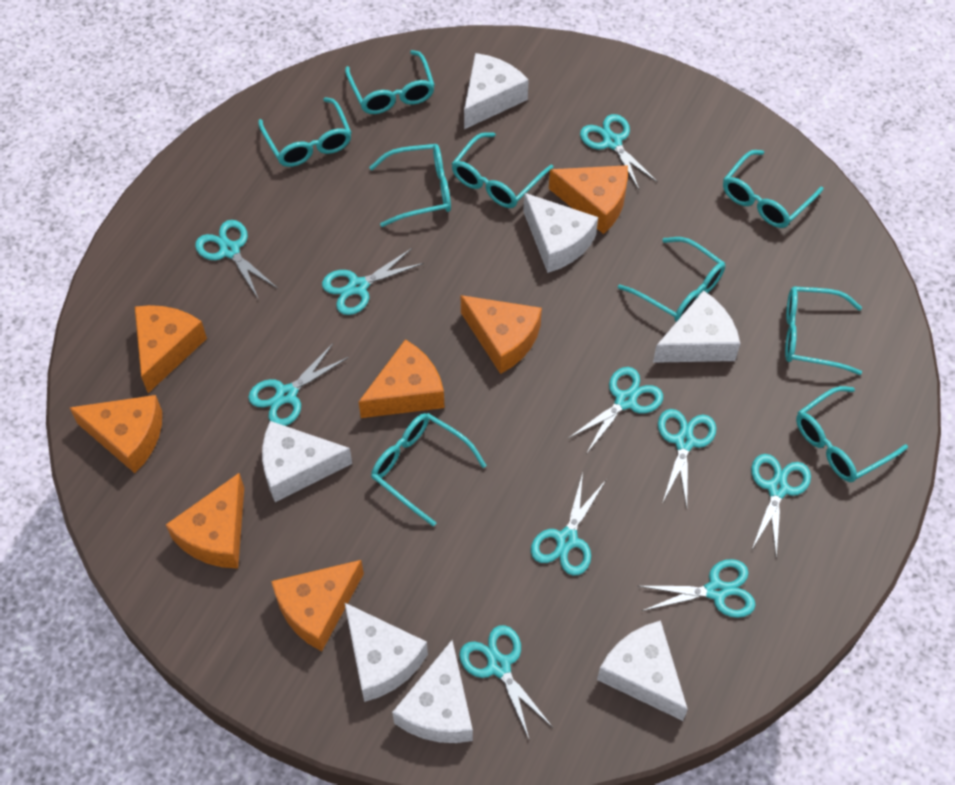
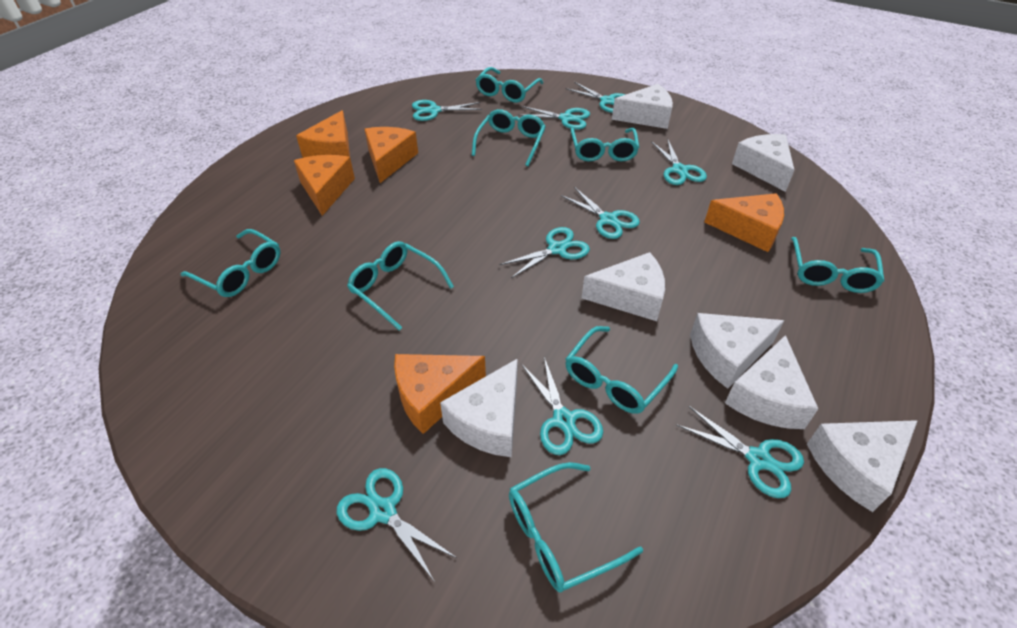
orange cheese: 7 -> 5
turquoise glasses: 9 -> 8
turquoise scissors: 10 -> 9

